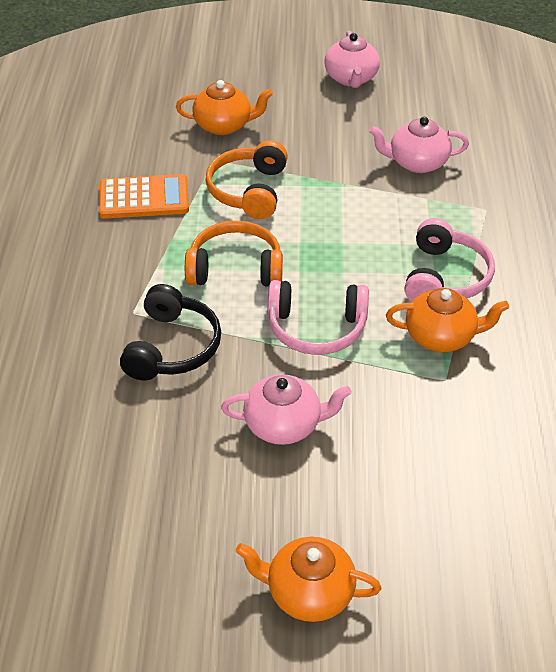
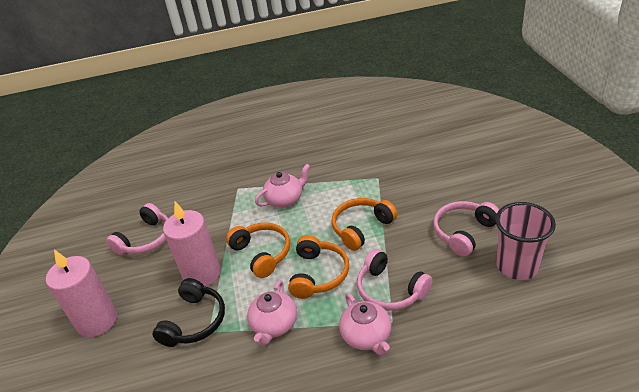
orange calculator: 1 -> 0
orange headphones: 2 -> 3
orange teapot: 3 -> 0
pink candle: 0 -> 2
pink cup: 0 -> 1
pink headphones: 2 -> 3

